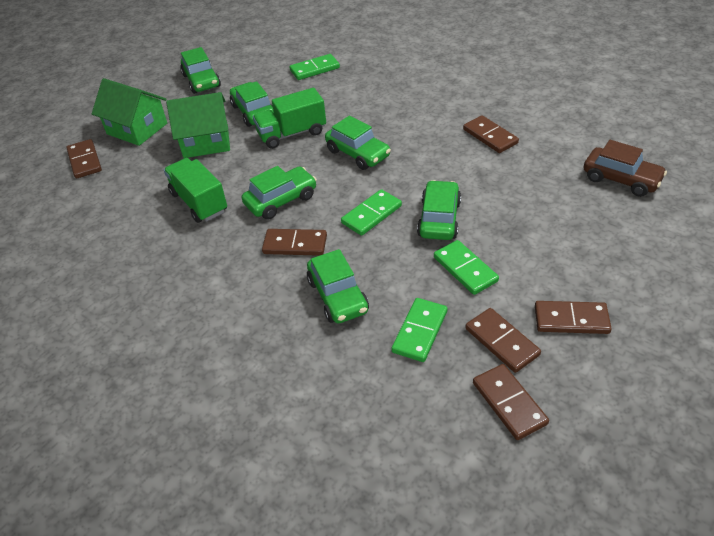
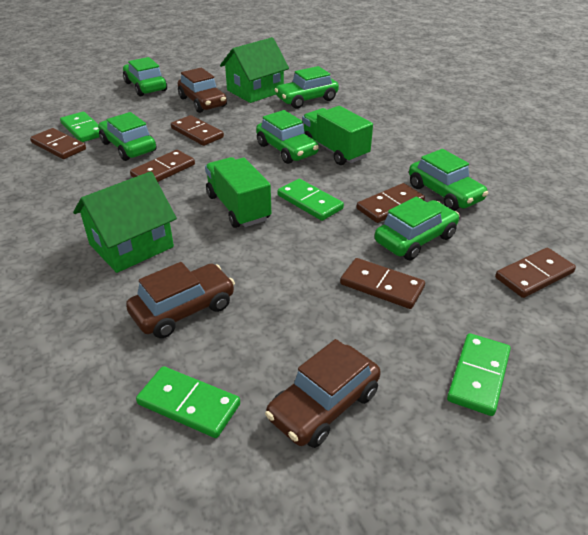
brown car: 1 -> 3

